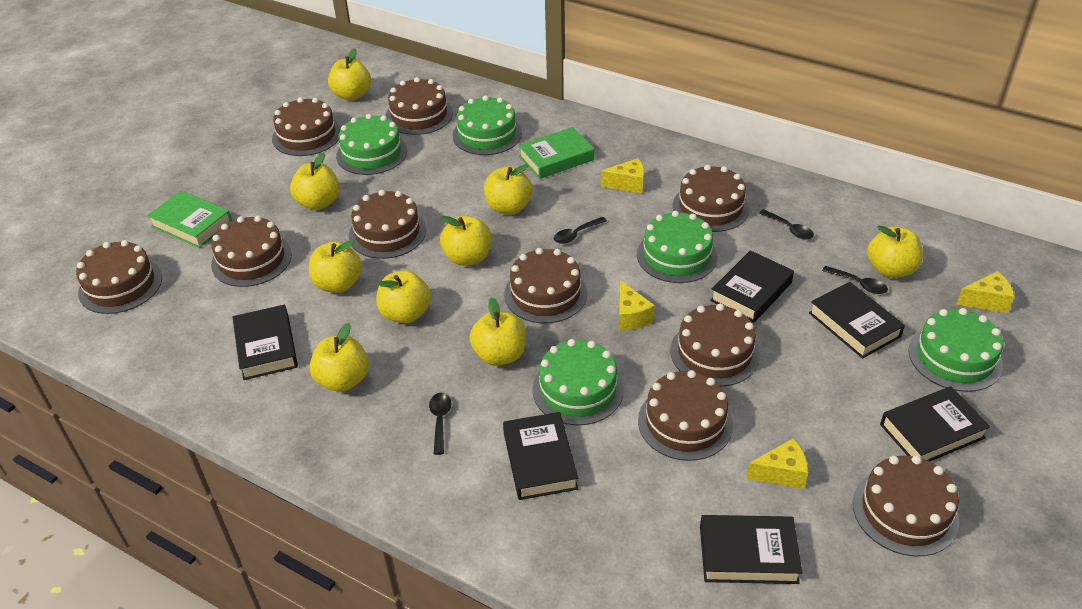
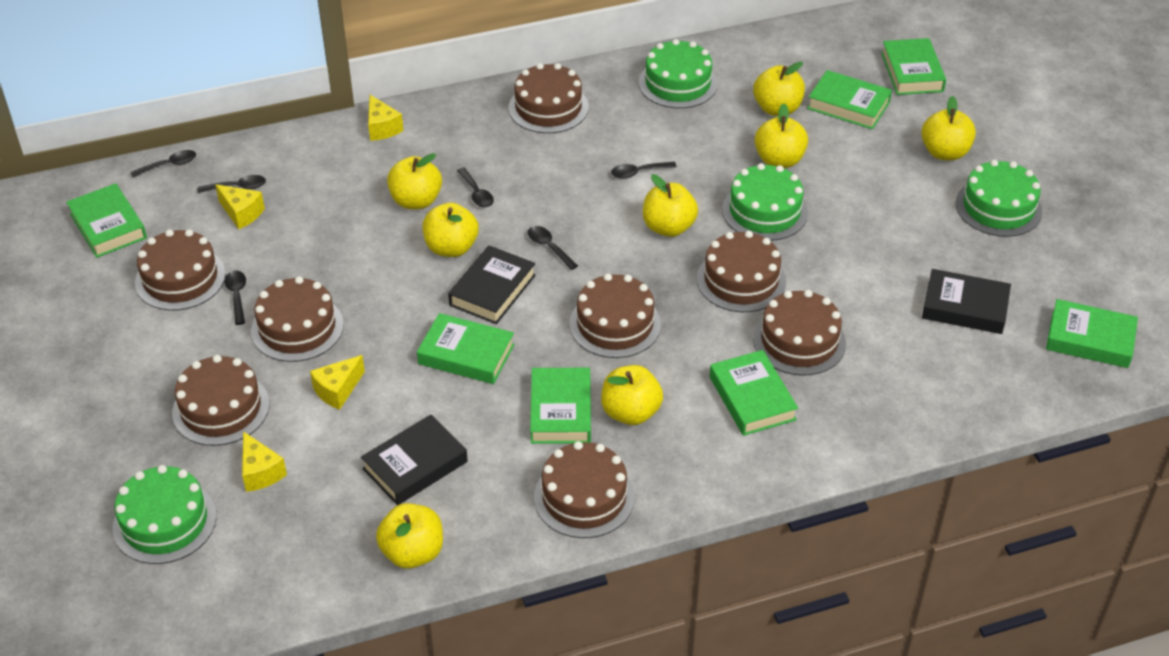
black book: 6 -> 3
black spoon: 4 -> 6
brown cake: 10 -> 8
green book: 2 -> 7
green cake: 5 -> 4
yellow apple: 9 -> 8

